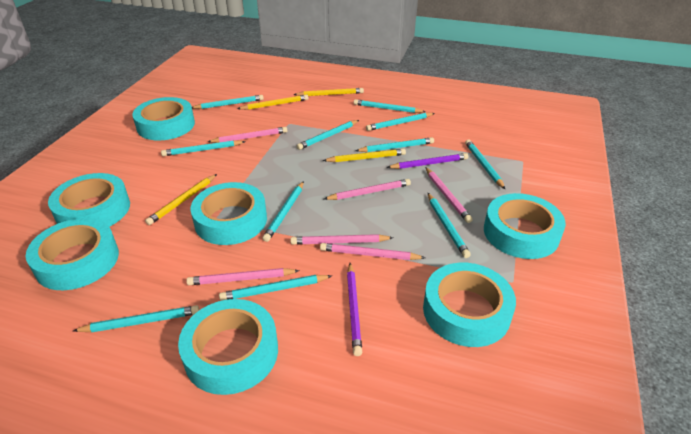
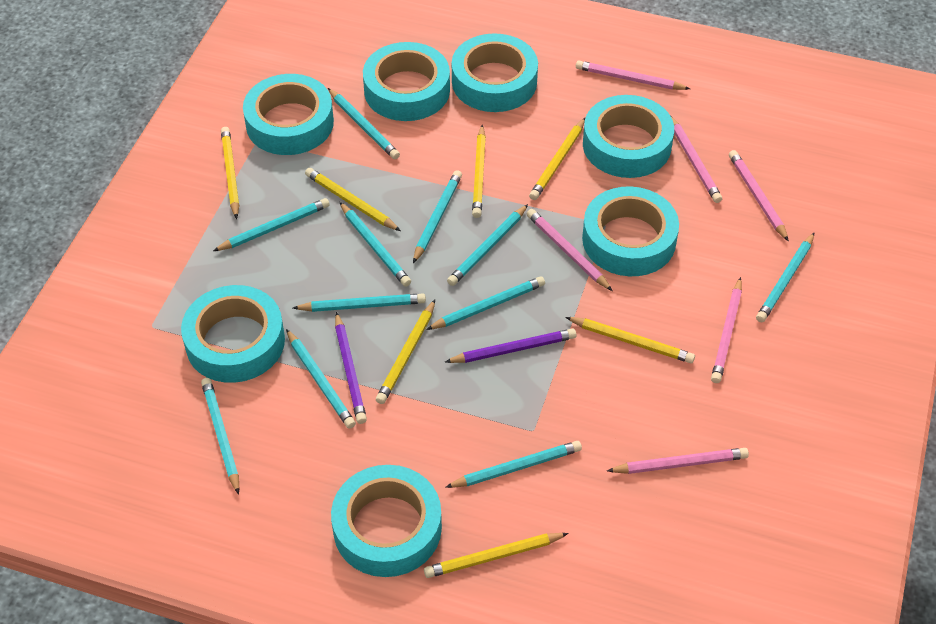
yellow pencil: 4 -> 7

